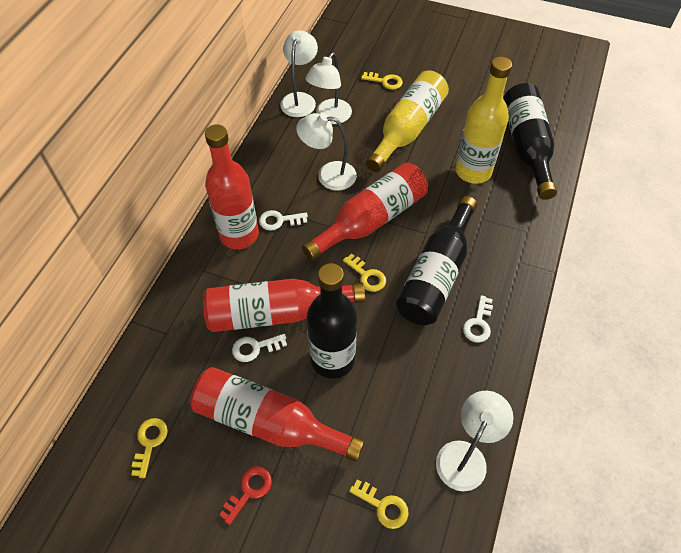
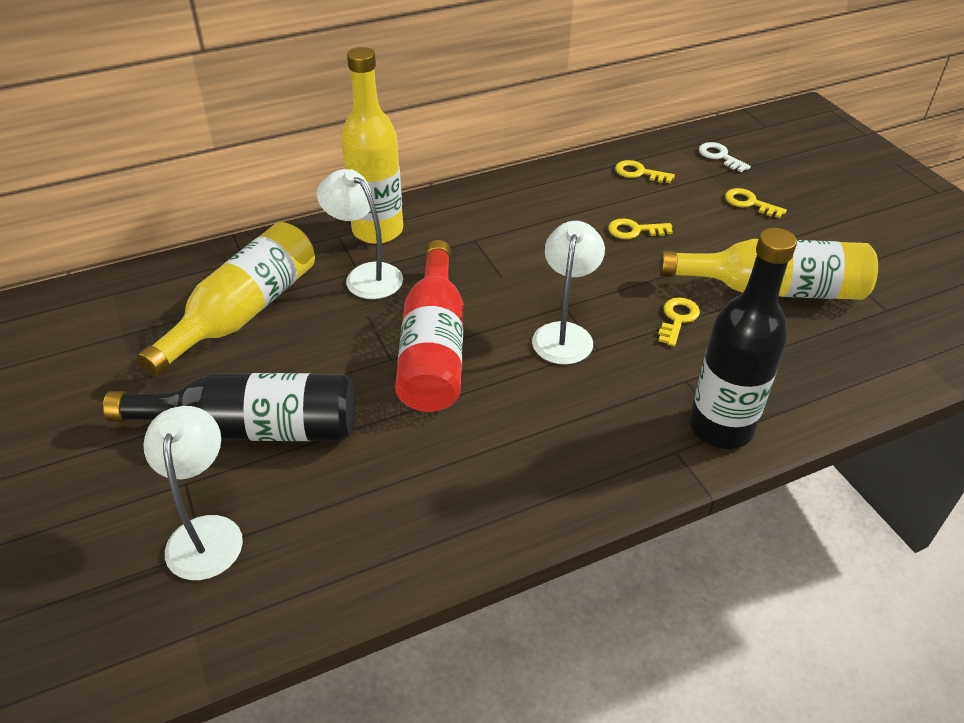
black bottle: 3 -> 2
red bottle: 4 -> 1
red key: 1 -> 0
white key: 3 -> 1
white lamp: 4 -> 3
yellow bottle: 2 -> 3

